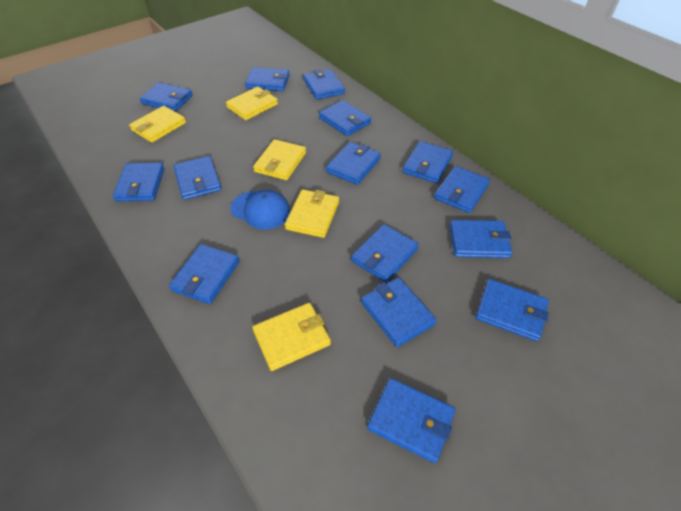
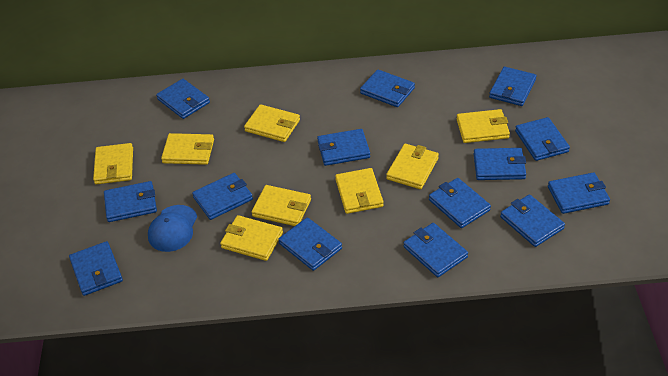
blue wallet: 15 -> 14
yellow wallet: 5 -> 8

